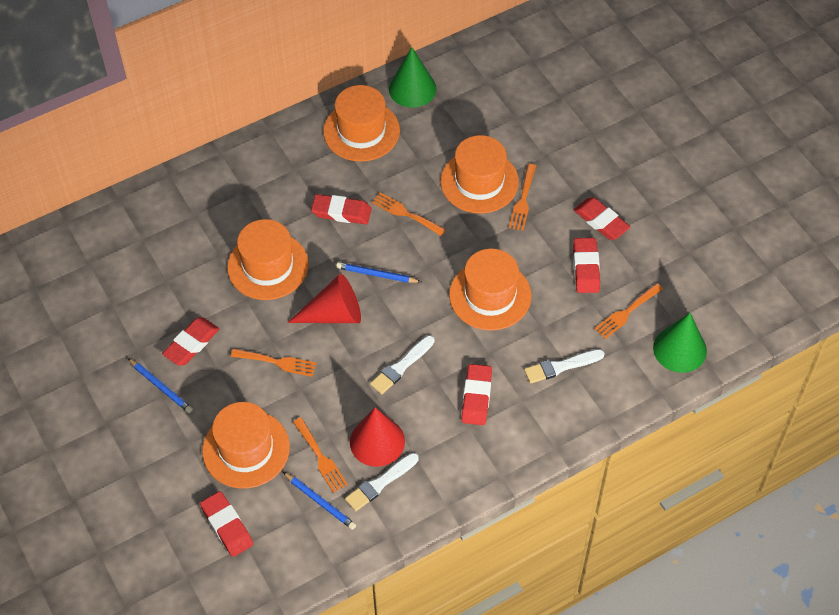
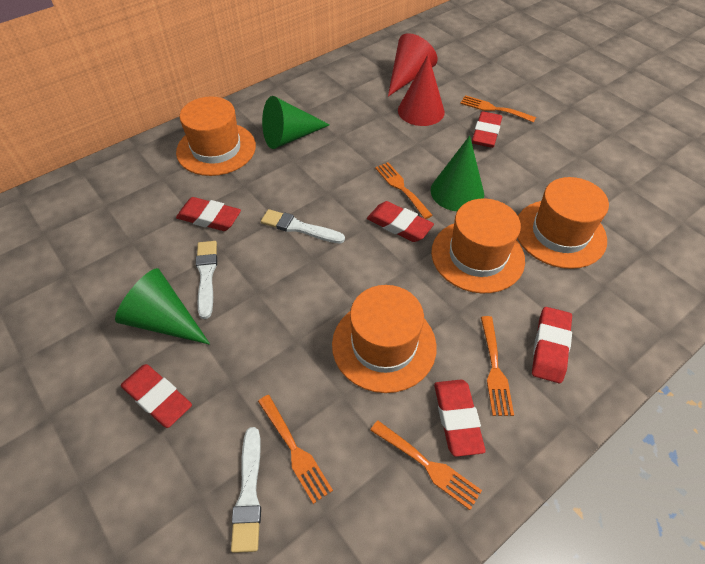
blue pencil: 3 -> 0
green cone: 2 -> 3
orange hat: 5 -> 4

